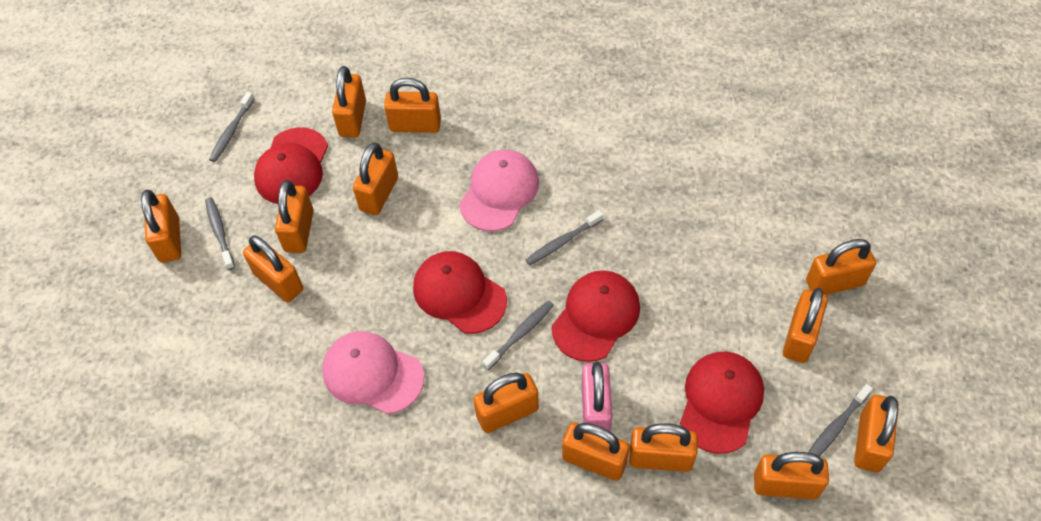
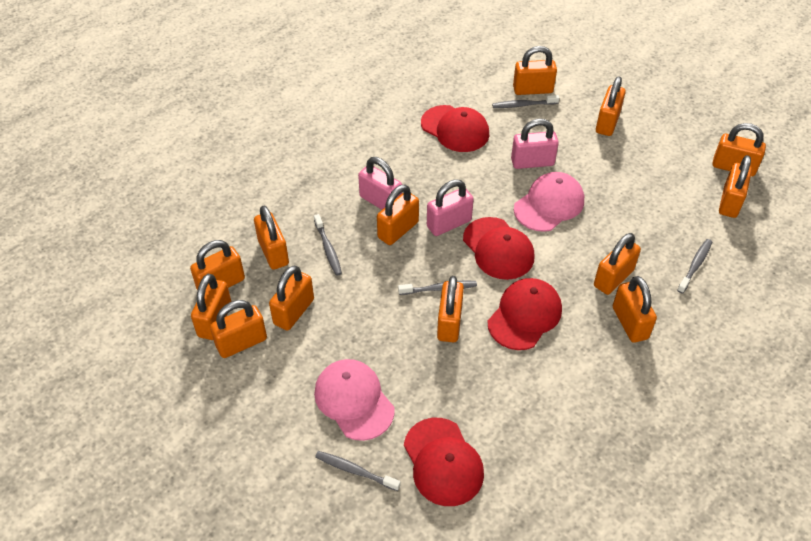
pink padlock: 1 -> 3

